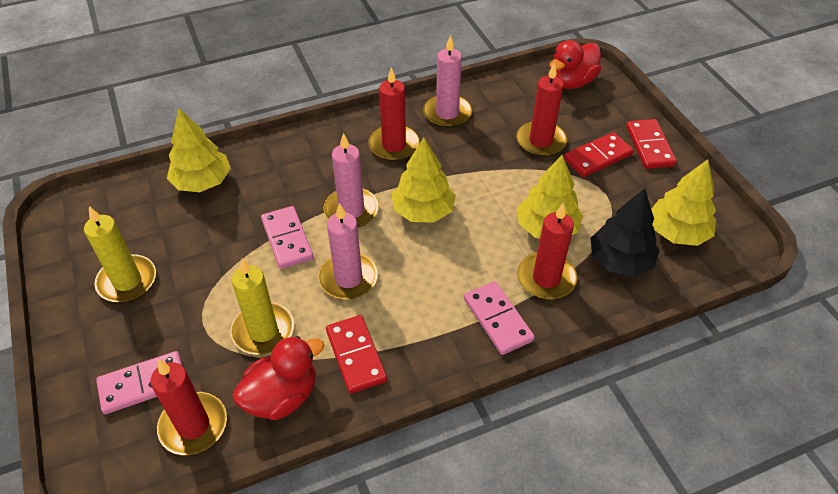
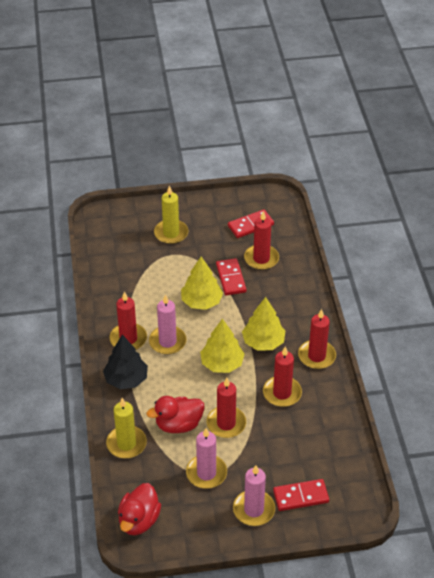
pink domino: 3 -> 0
red candle: 4 -> 5
yellow tree: 4 -> 3

